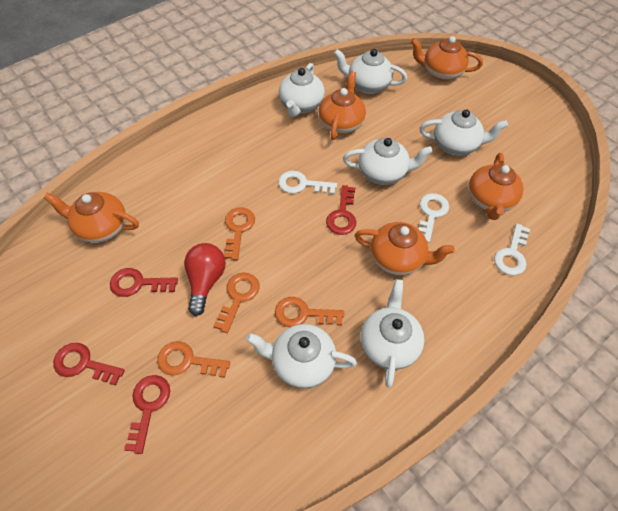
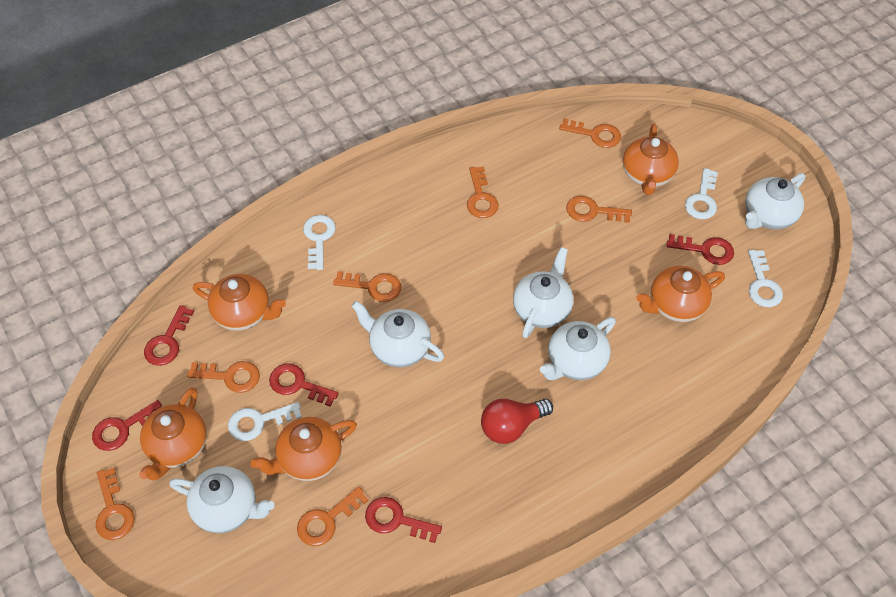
orange key: 4 -> 7
red key: 4 -> 5
white key: 3 -> 4
white teapot: 6 -> 5

